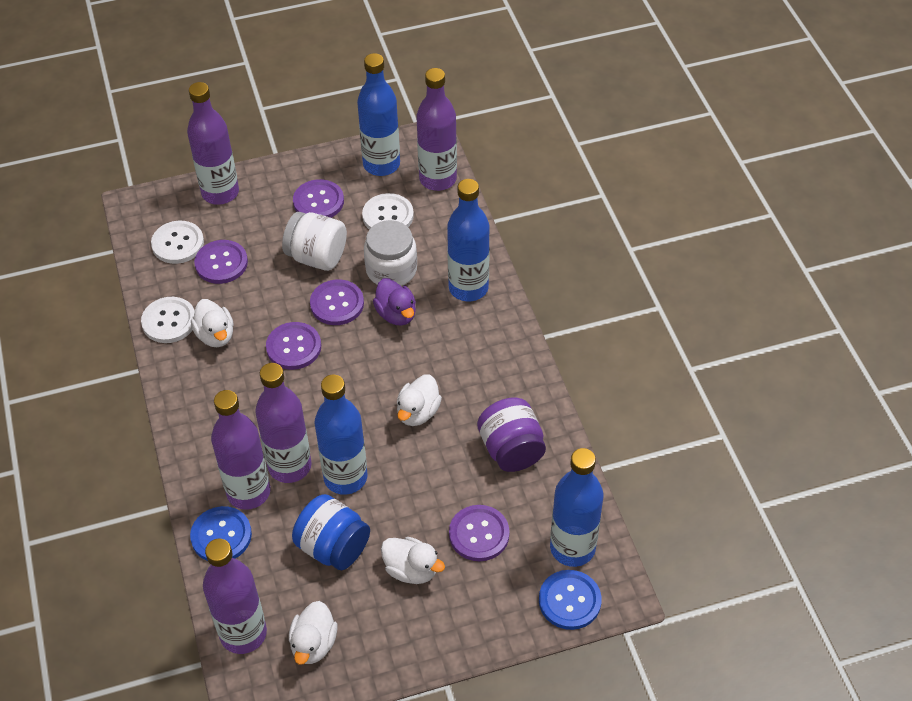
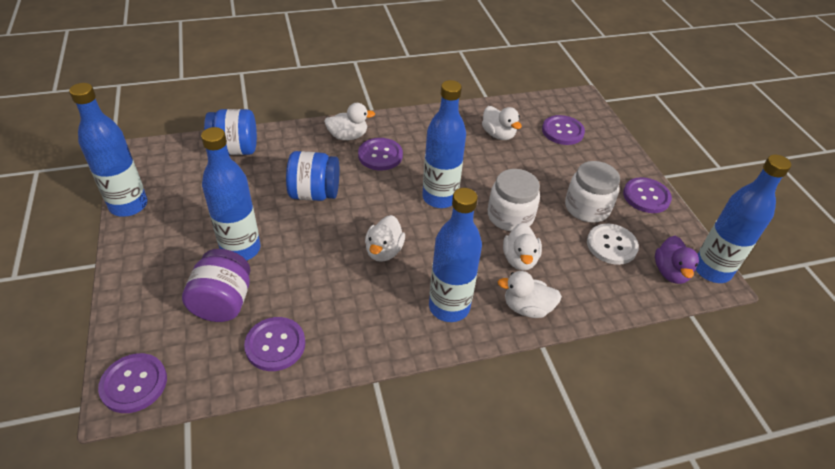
blue bottle: 4 -> 5
blue button: 2 -> 0
blue jar: 1 -> 2
purple bottle: 5 -> 0
white button: 3 -> 1
white duck: 4 -> 5

